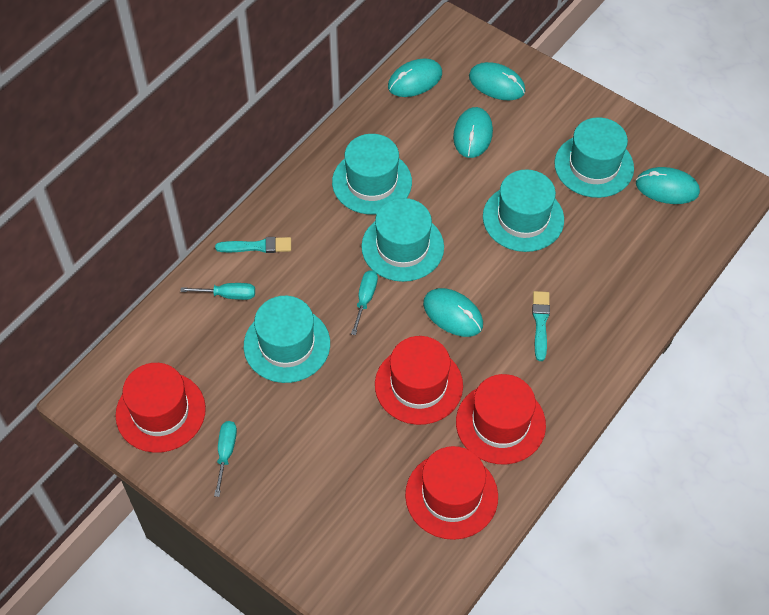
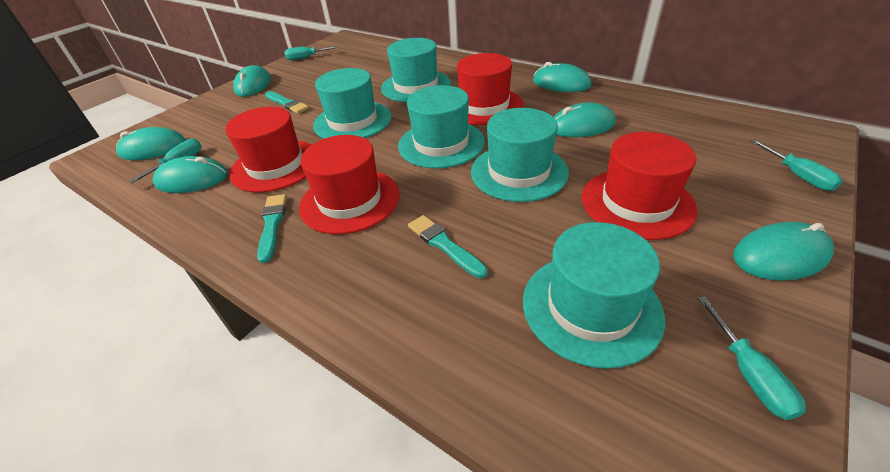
turquoise brush: 2 -> 3
turquoise mouse: 5 -> 6
turquoise screwdriver: 3 -> 4

